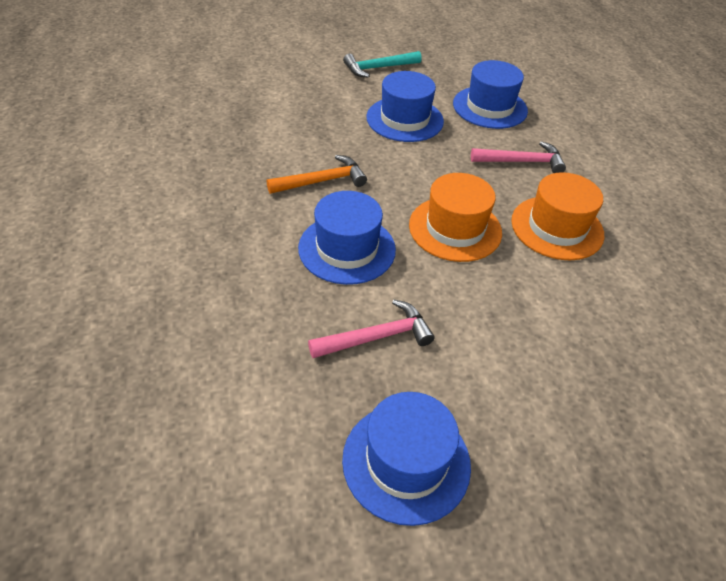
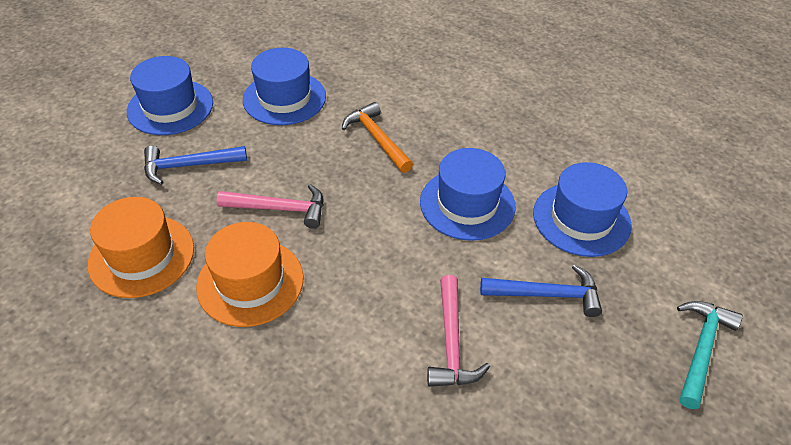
blue hammer: 0 -> 2

